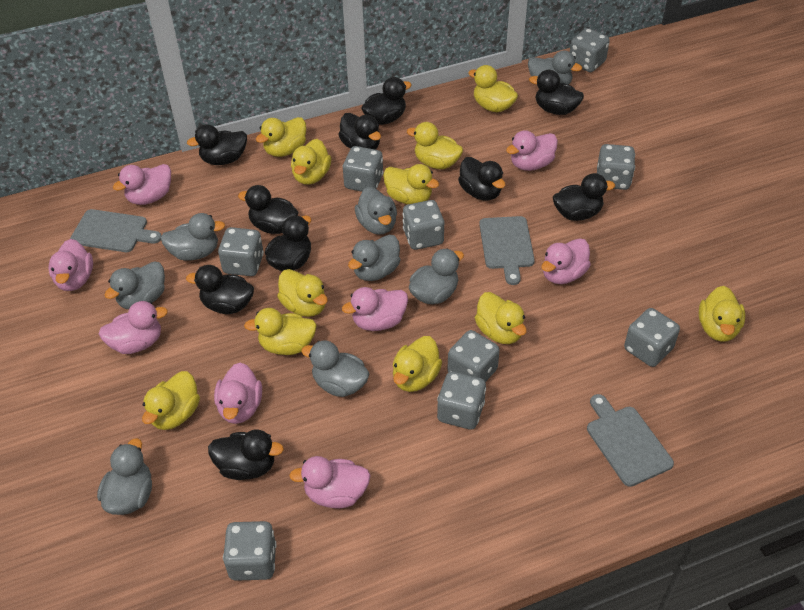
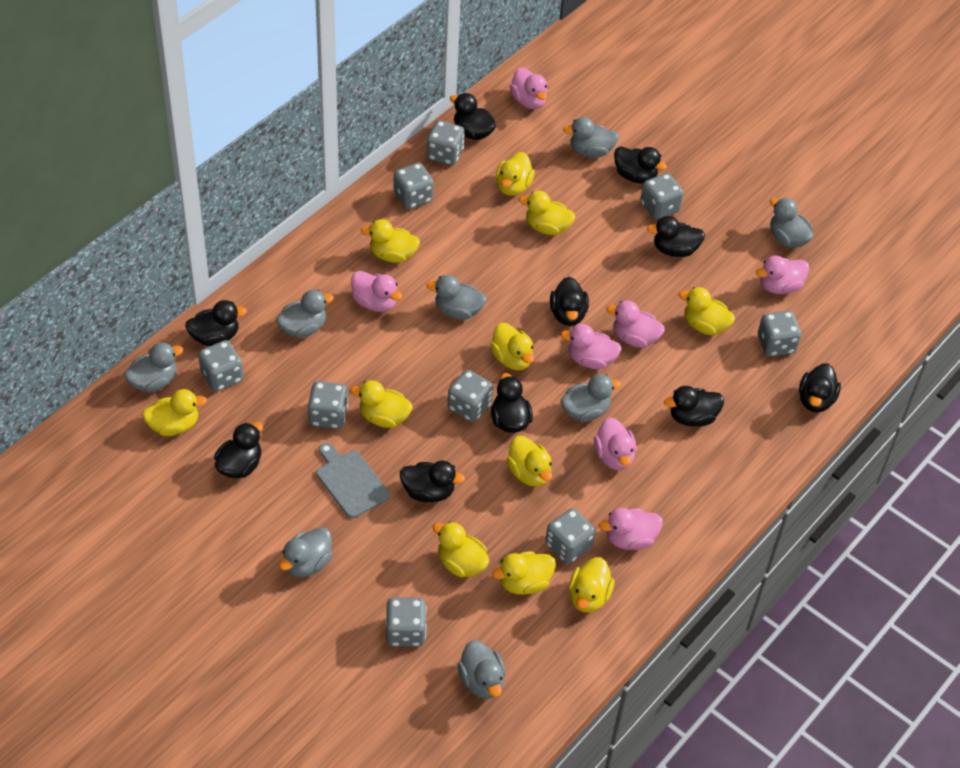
grey cutting board: 3 -> 1
pink duck: 8 -> 7

